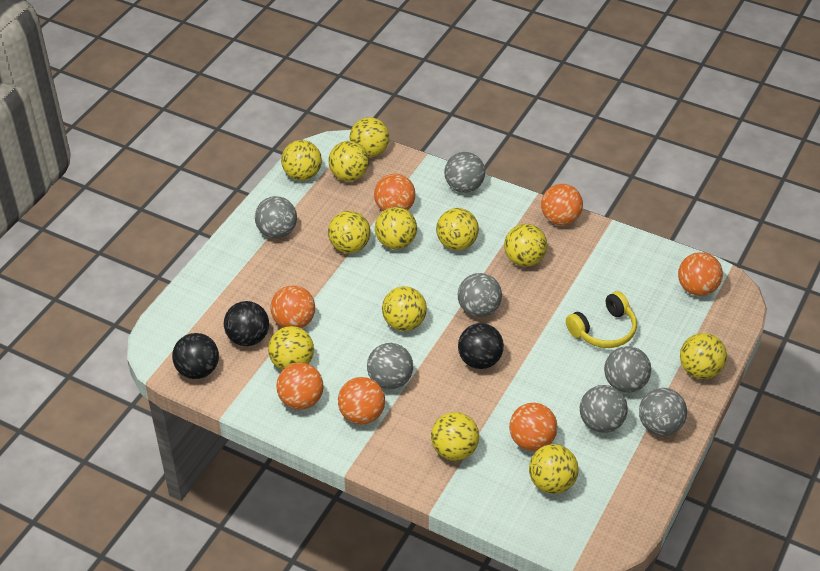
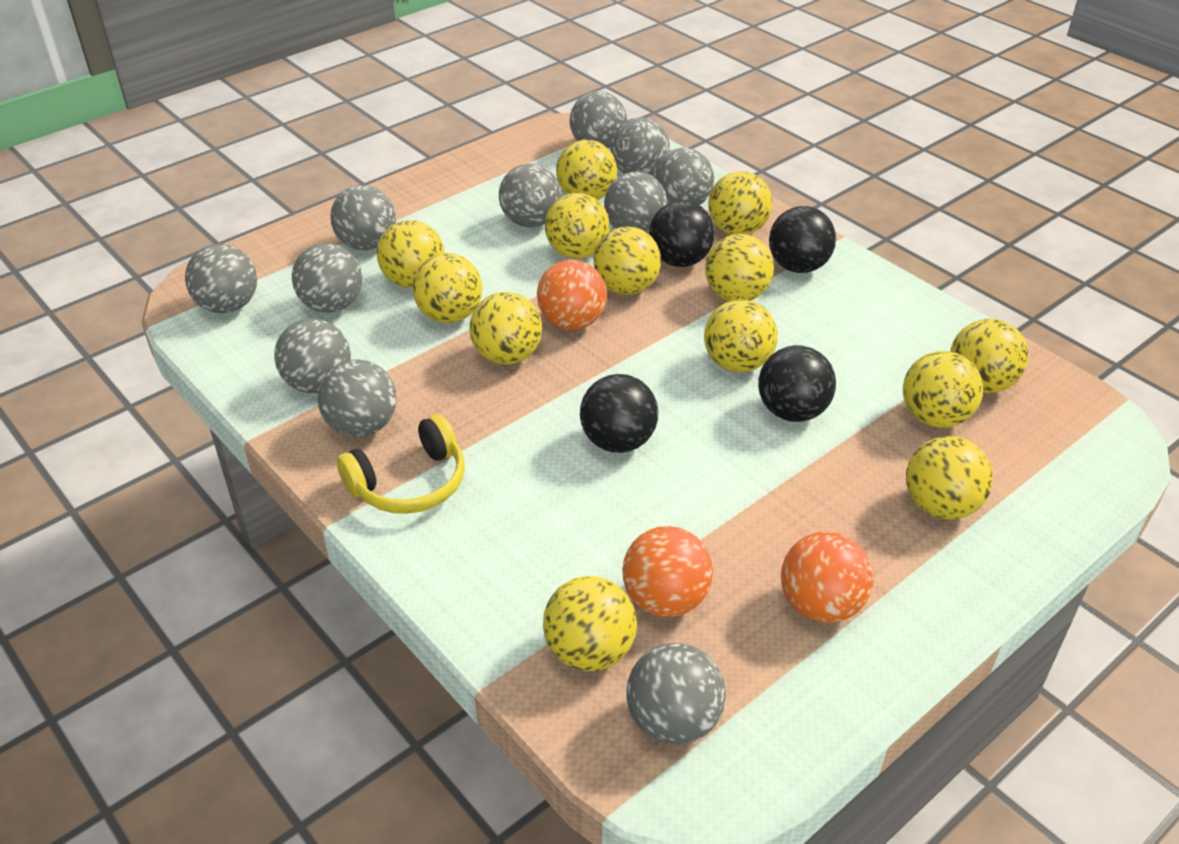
black ball: 3 -> 4
grey ball: 7 -> 11
orange ball: 7 -> 3
yellow ball: 12 -> 13

